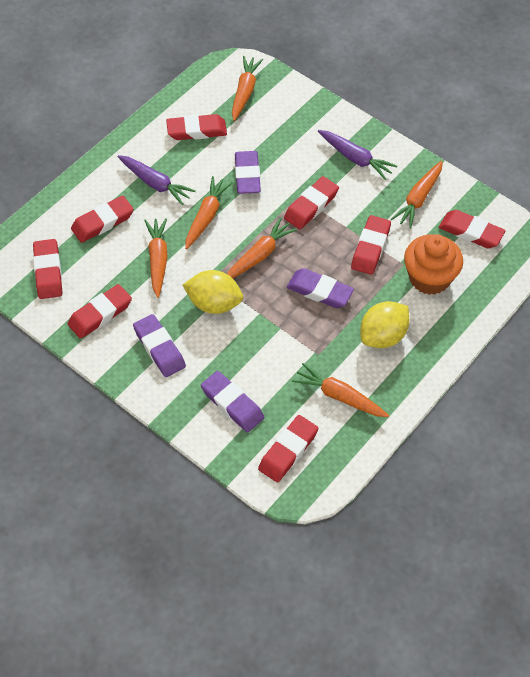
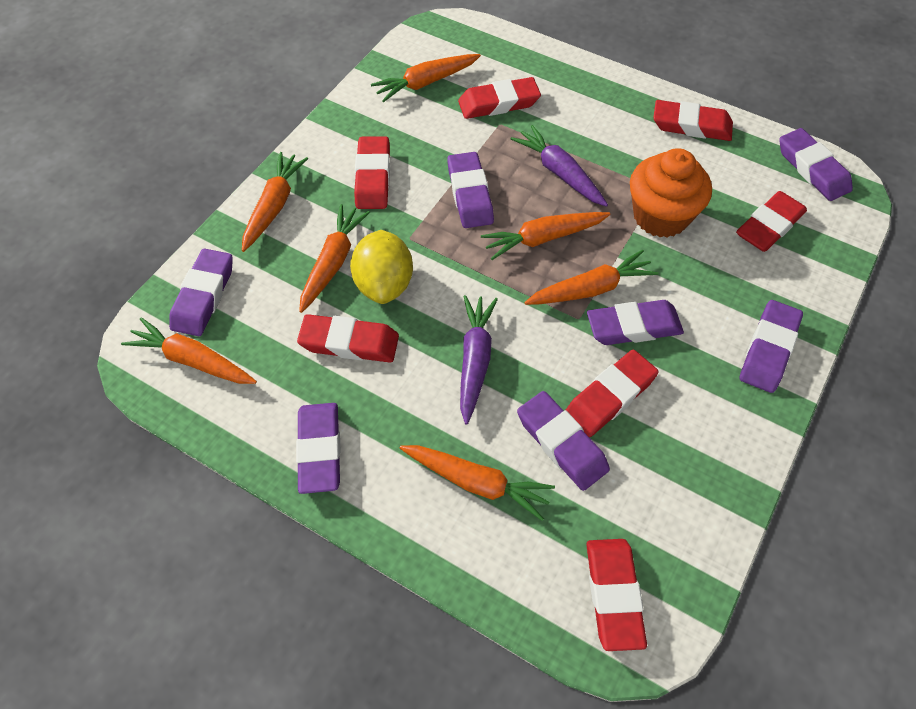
orange carrot: 6 -> 7
purple eraser: 4 -> 7
red eraser: 8 -> 7
yellow lemon: 2 -> 1

